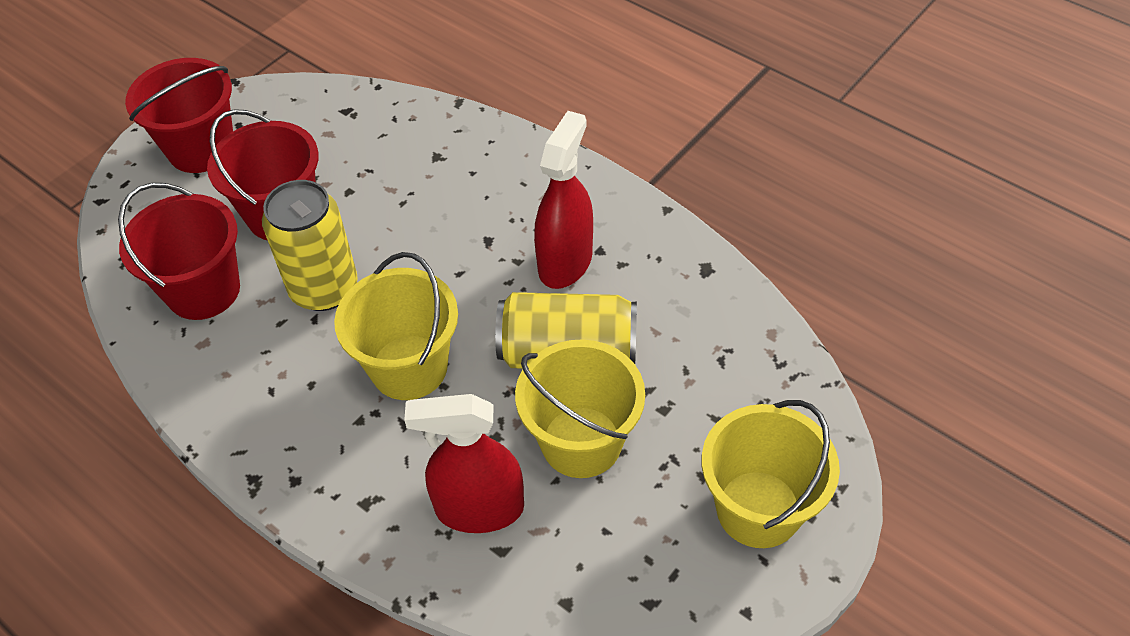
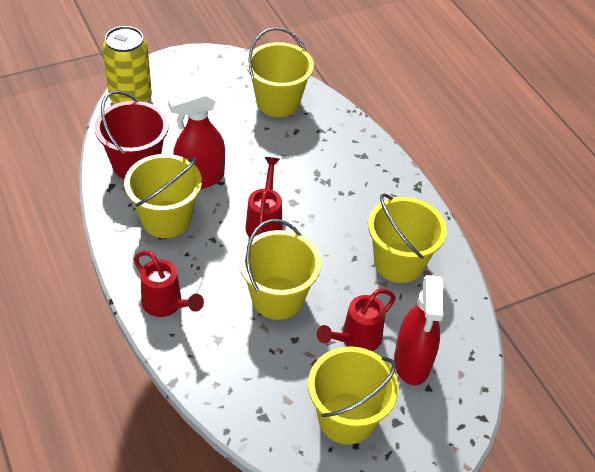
red bucket: 3 -> 1
red watering can: 0 -> 3
yellow bucket: 3 -> 5
yellow can: 2 -> 1

